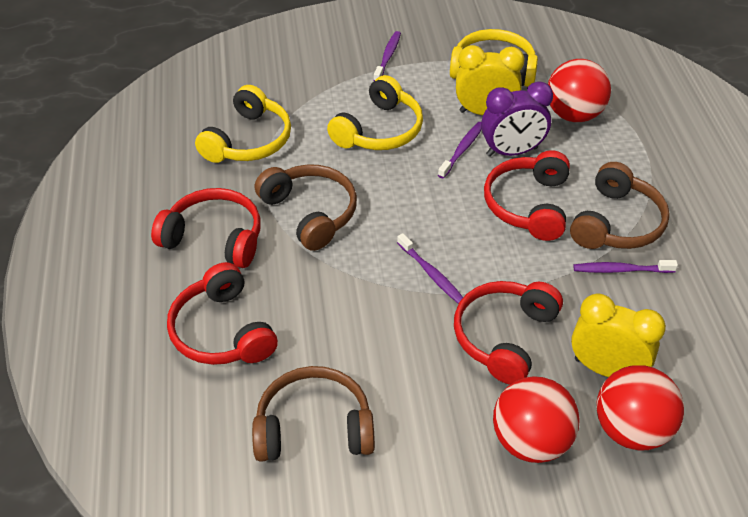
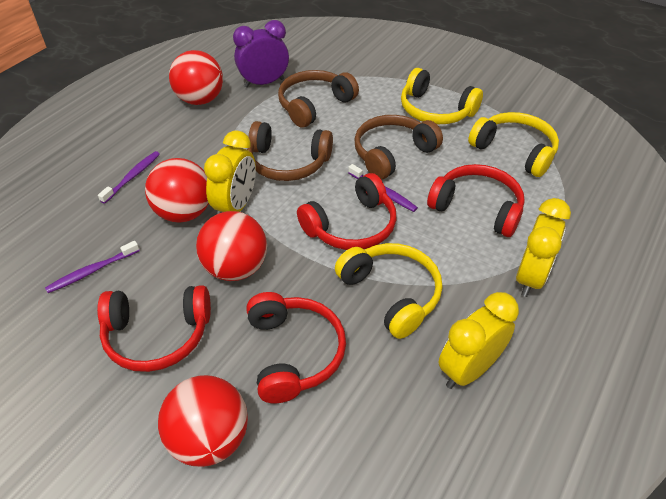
purple toothbrush: 4 -> 3
red ball: 3 -> 4
yellow clock: 2 -> 3

